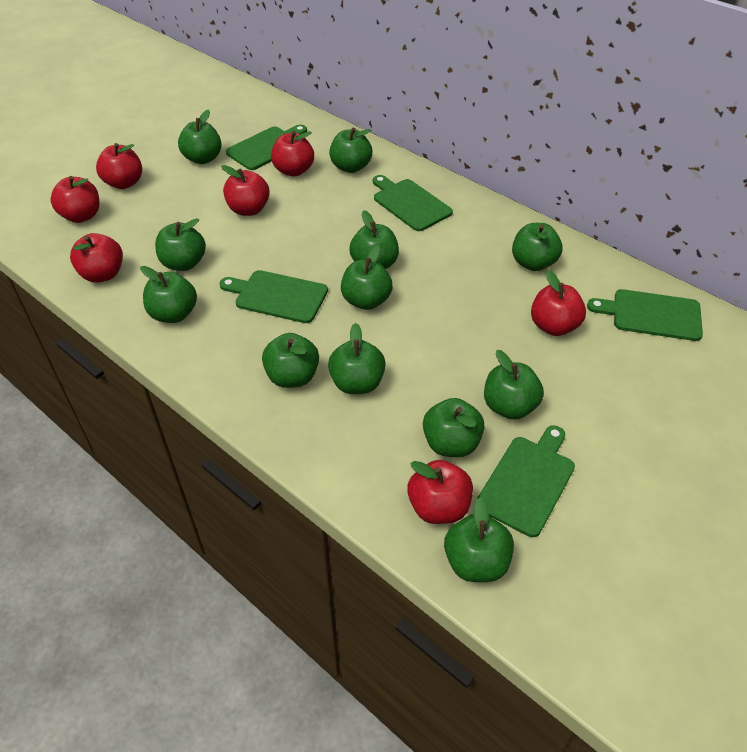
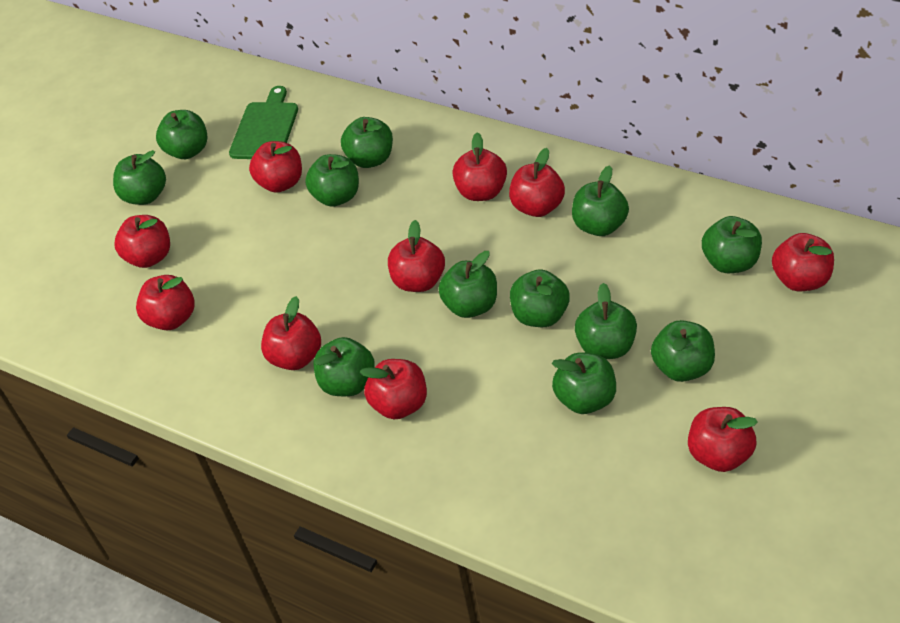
green cutting board: 5 -> 1
red apple: 7 -> 10

